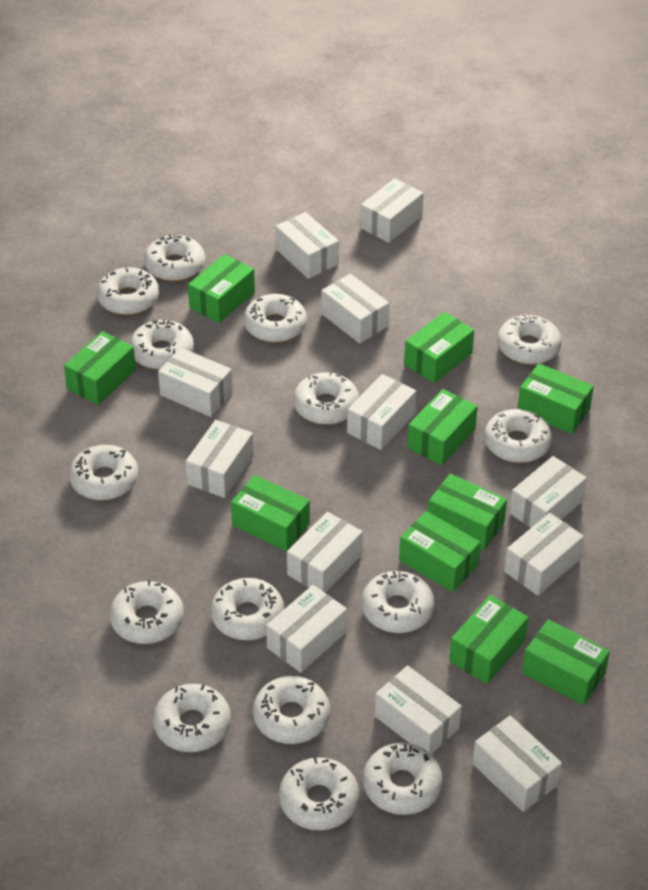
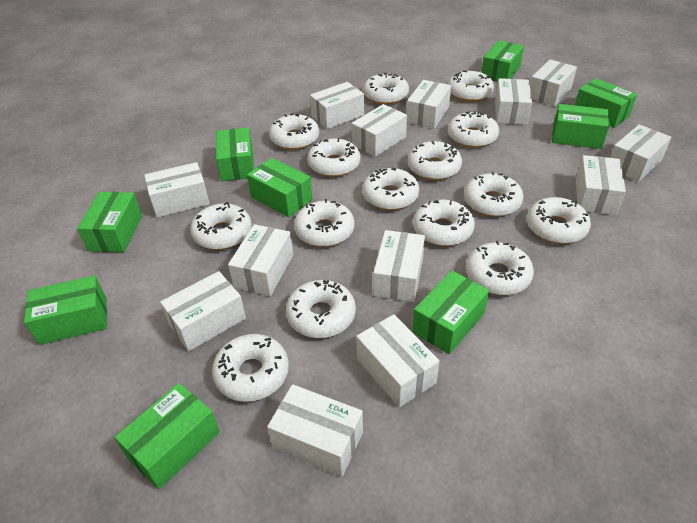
green box: 10 -> 9
white box: 12 -> 13

